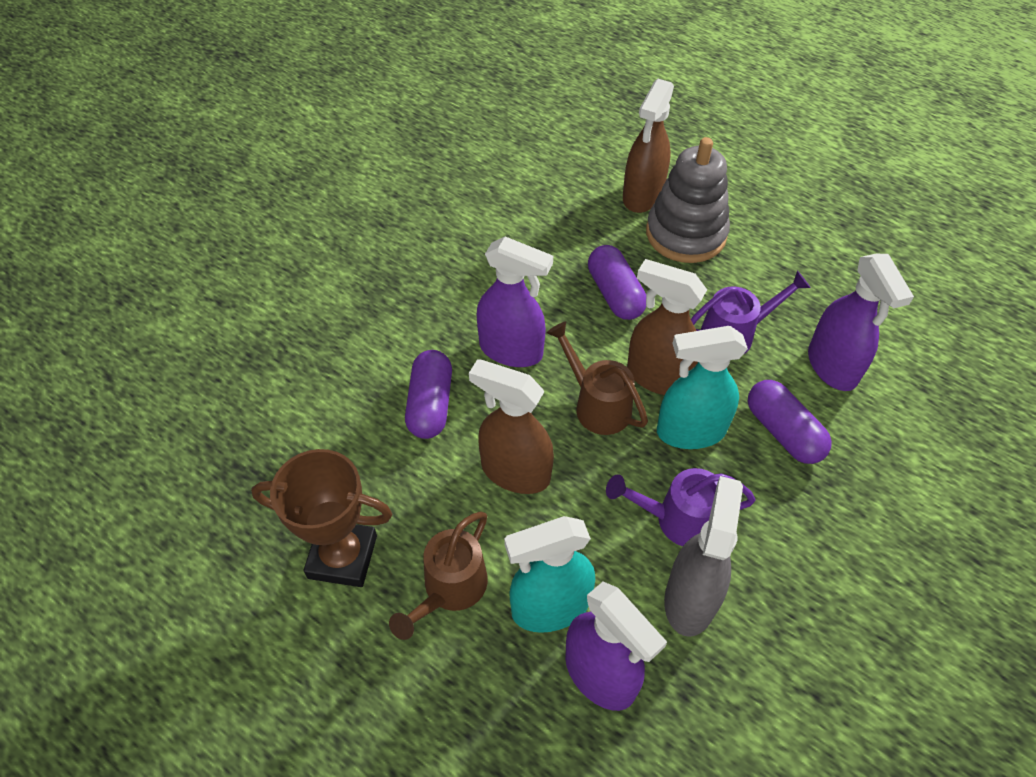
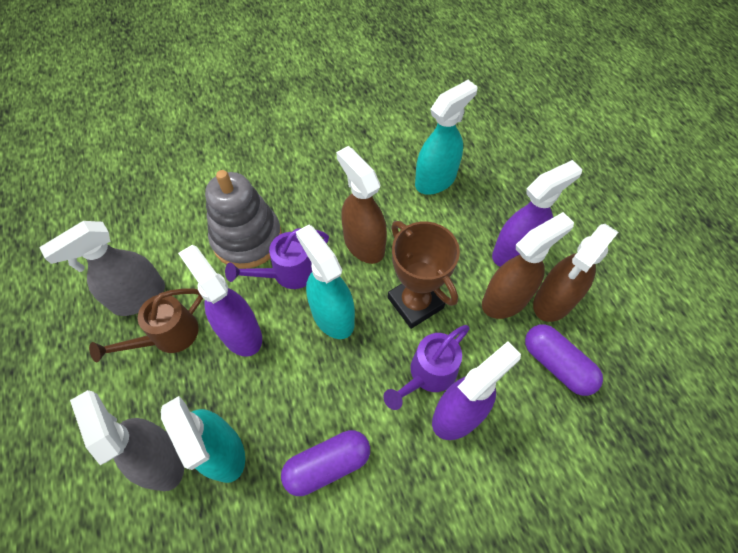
brown watering can: 2 -> 1
grey spray bottle: 1 -> 2
purple capsule: 3 -> 2
turquoise spray bottle: 2 -> 3

